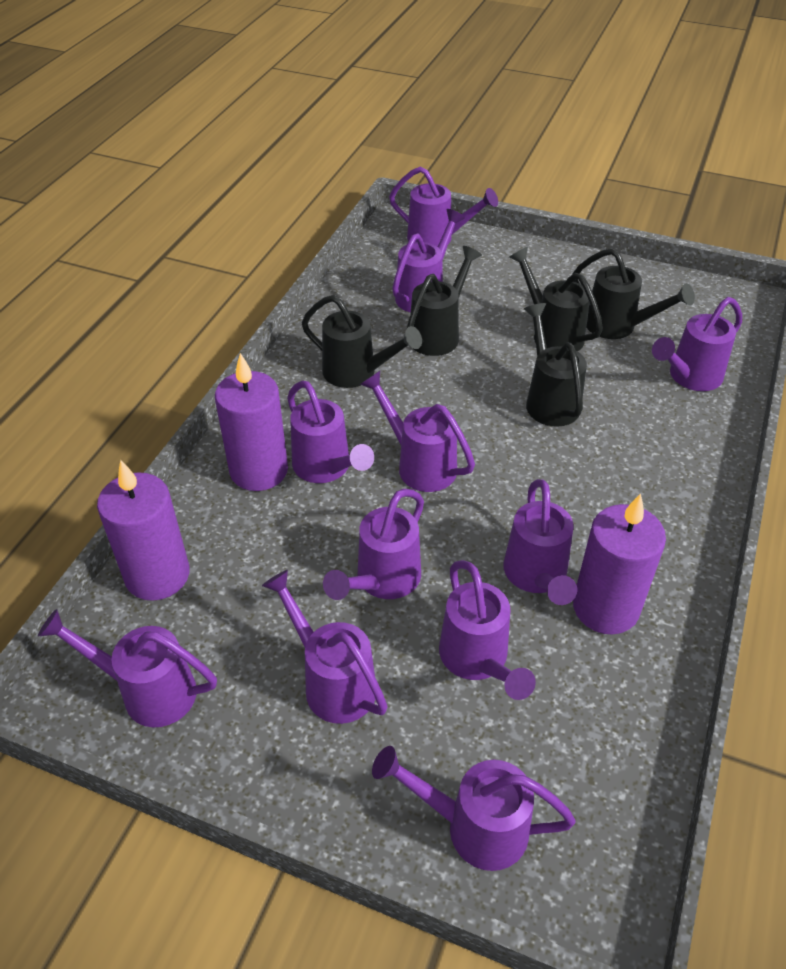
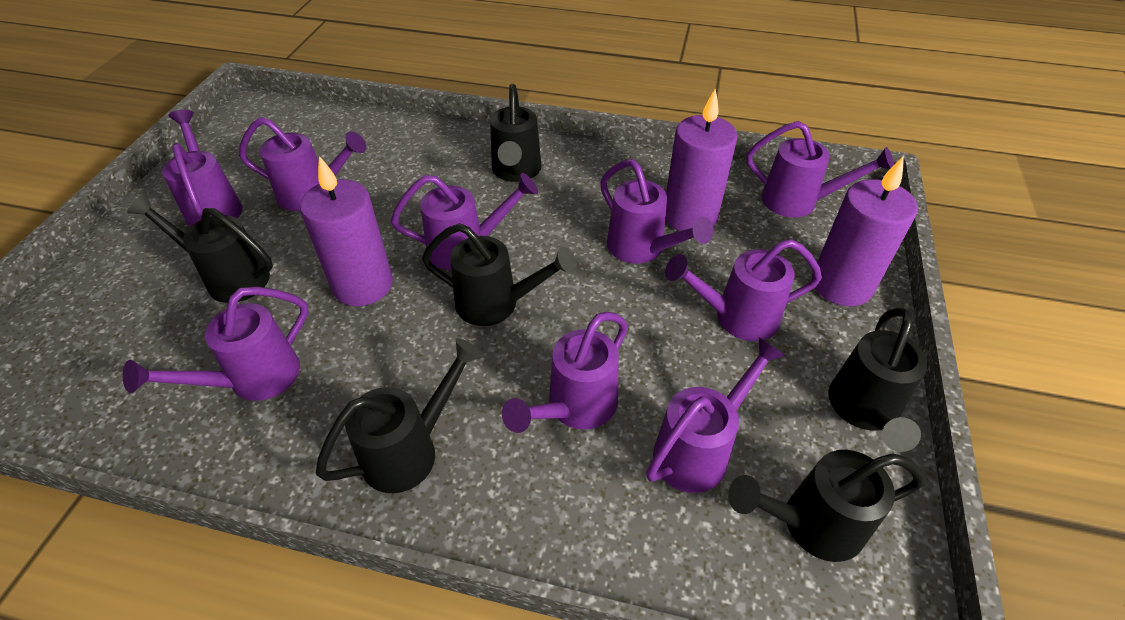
black watering can: 5 -> 6
purple watering can: 11 -> 9

